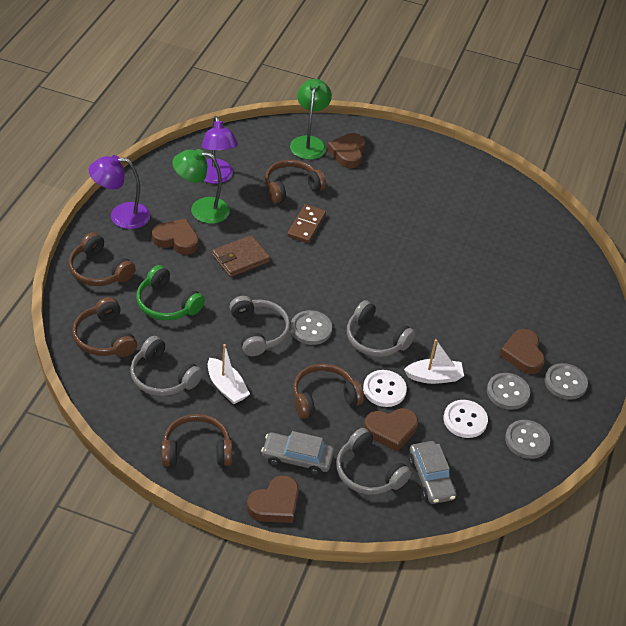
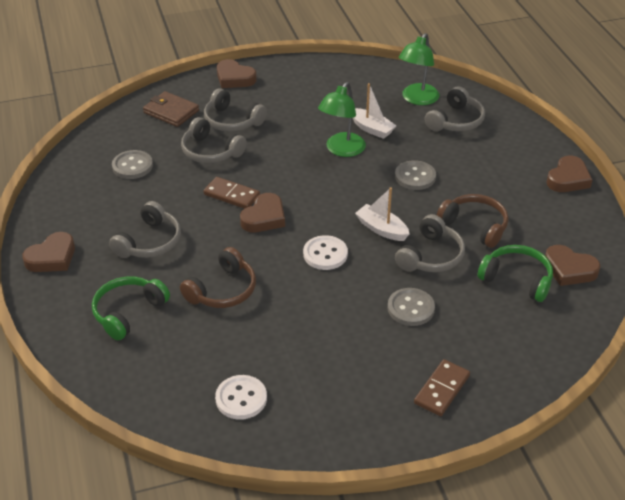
brown domino: 1 -> 2
brown headphones: 5 -> 2
green headphones: 1 -> 2
grey button: 4 -> 3
grey car: 2 -> 0
grey headphones: 4 -> 5
purple lamp: 2 -> 0

